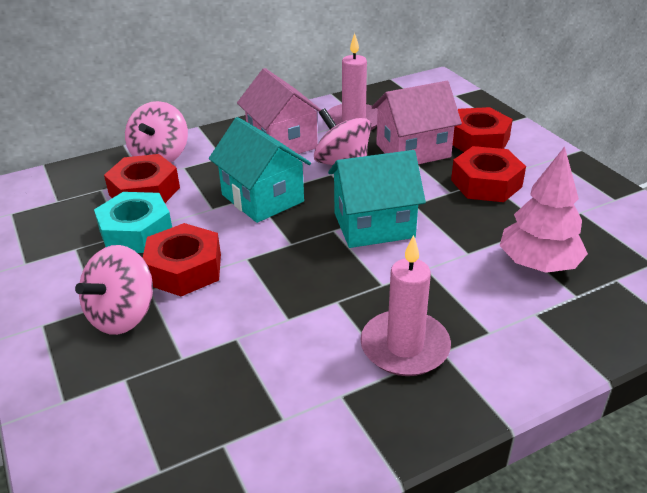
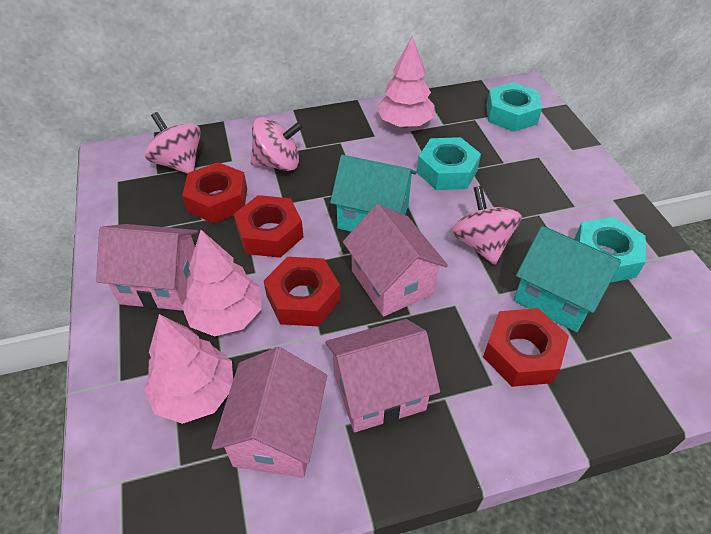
pink candle: 2 -> 0
pink house: 2 -> 4
pink tree: 1 -> 3
turquoise nut: 1 -> 3

